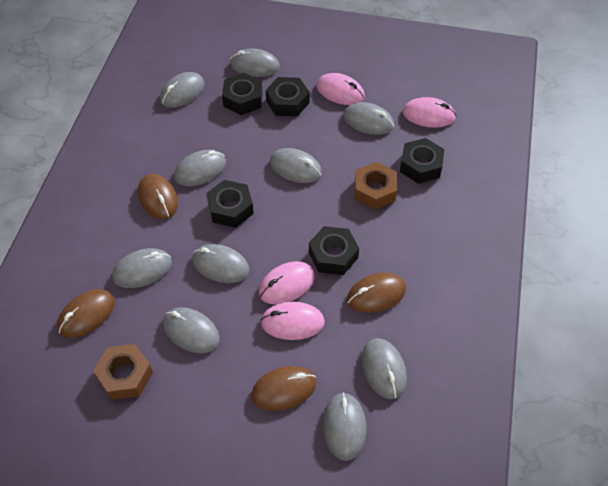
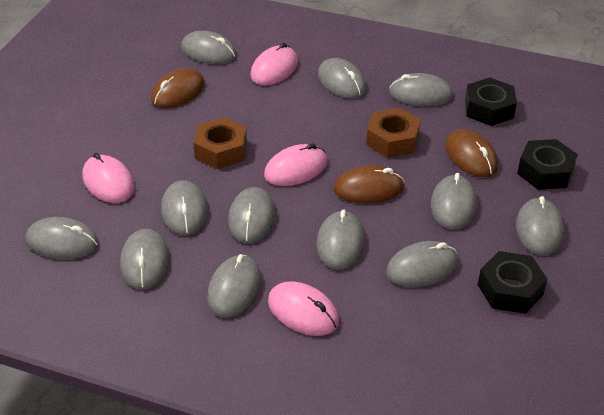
black nut: 5 -> 3
brown mouse: 4 -> 3
grey mouse: 10 -> 12

